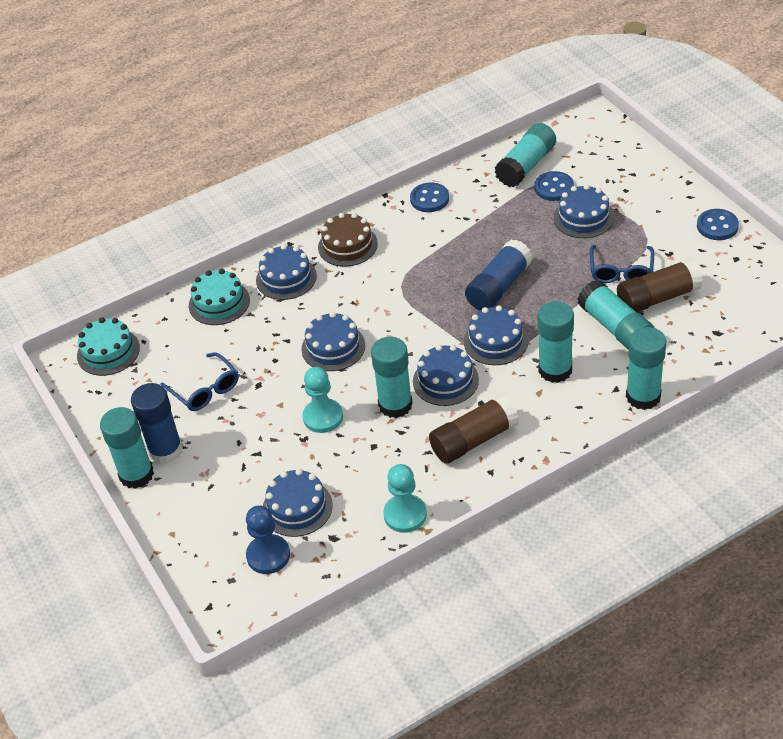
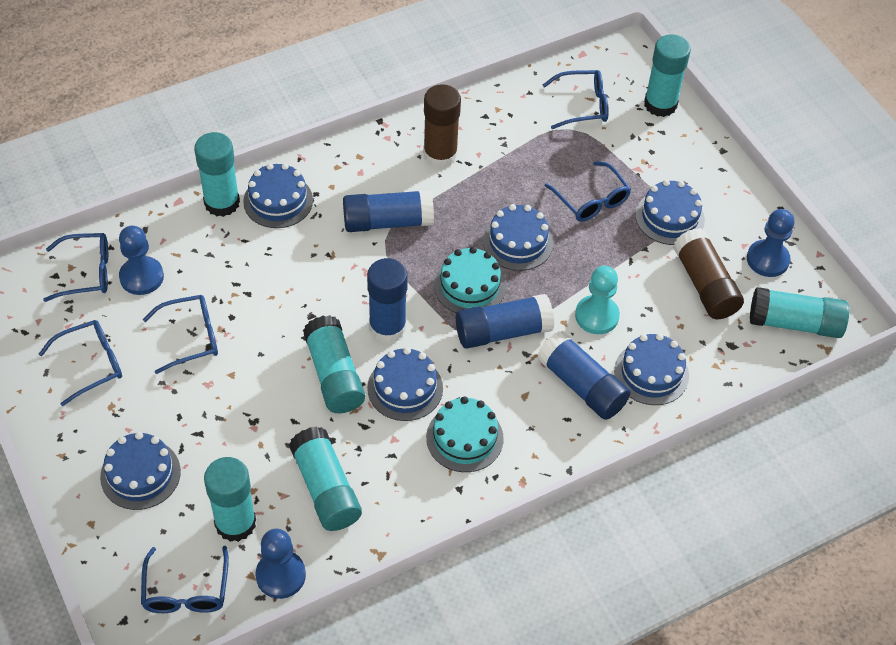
blue button: 3 -> 0
blue glasses: 2 -> 6
blue glue stick: 2 -> 4
blue pawn: 1 -> 3
brown cake: 1 -> 0
turquoise pawn: 2 -> 1

